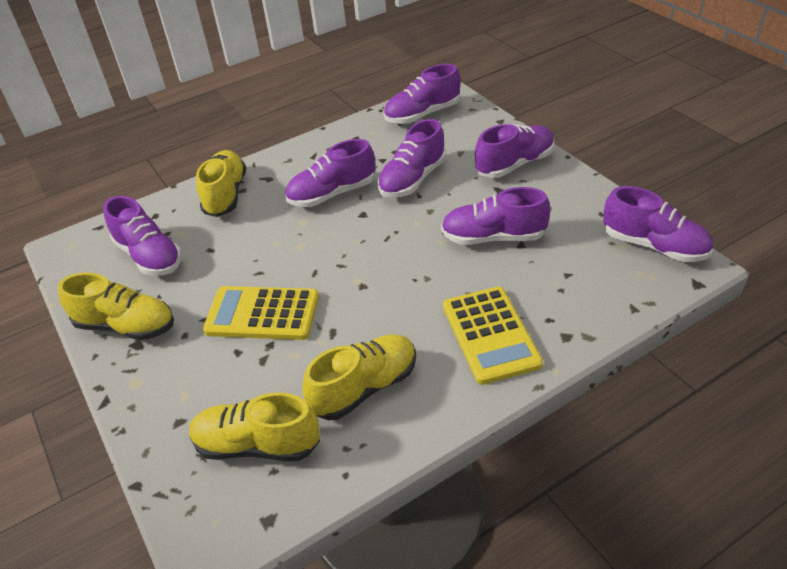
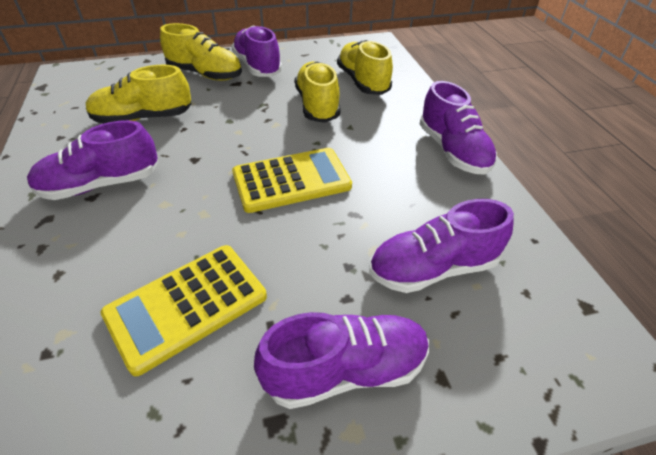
purple shoe: 7 -> 5

